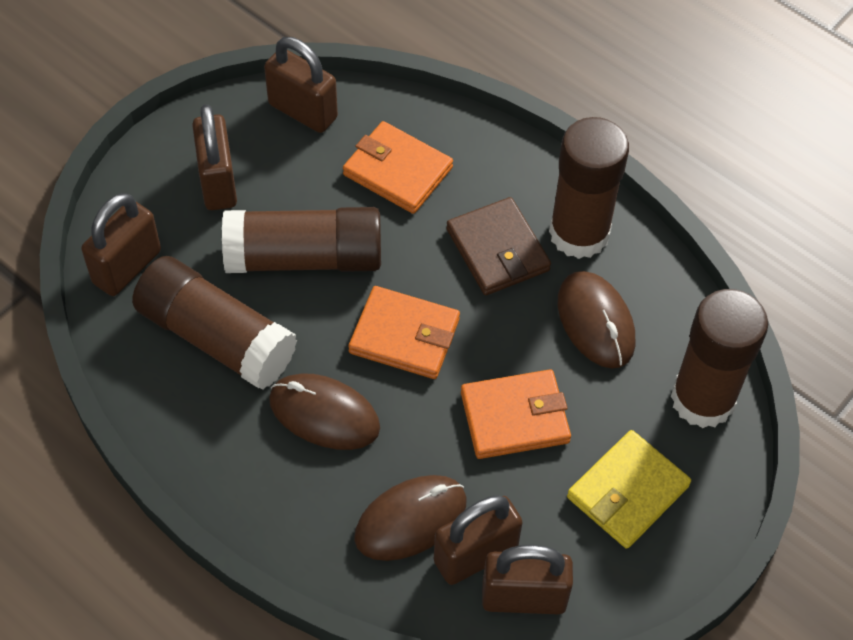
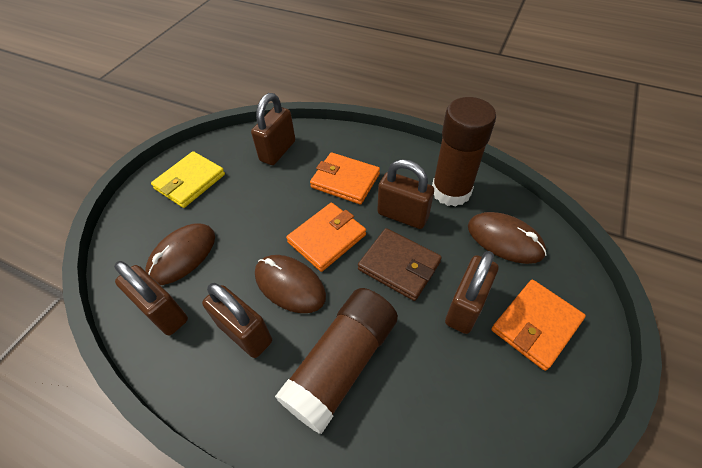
brown glue stick: 4 -> 2

